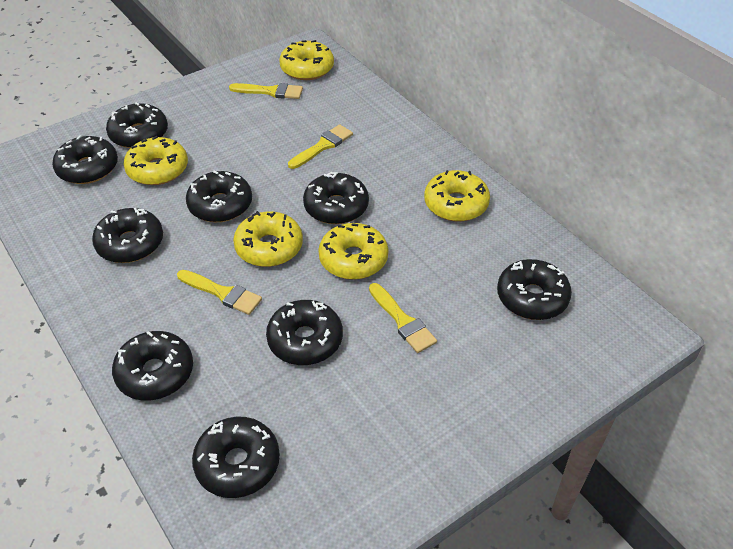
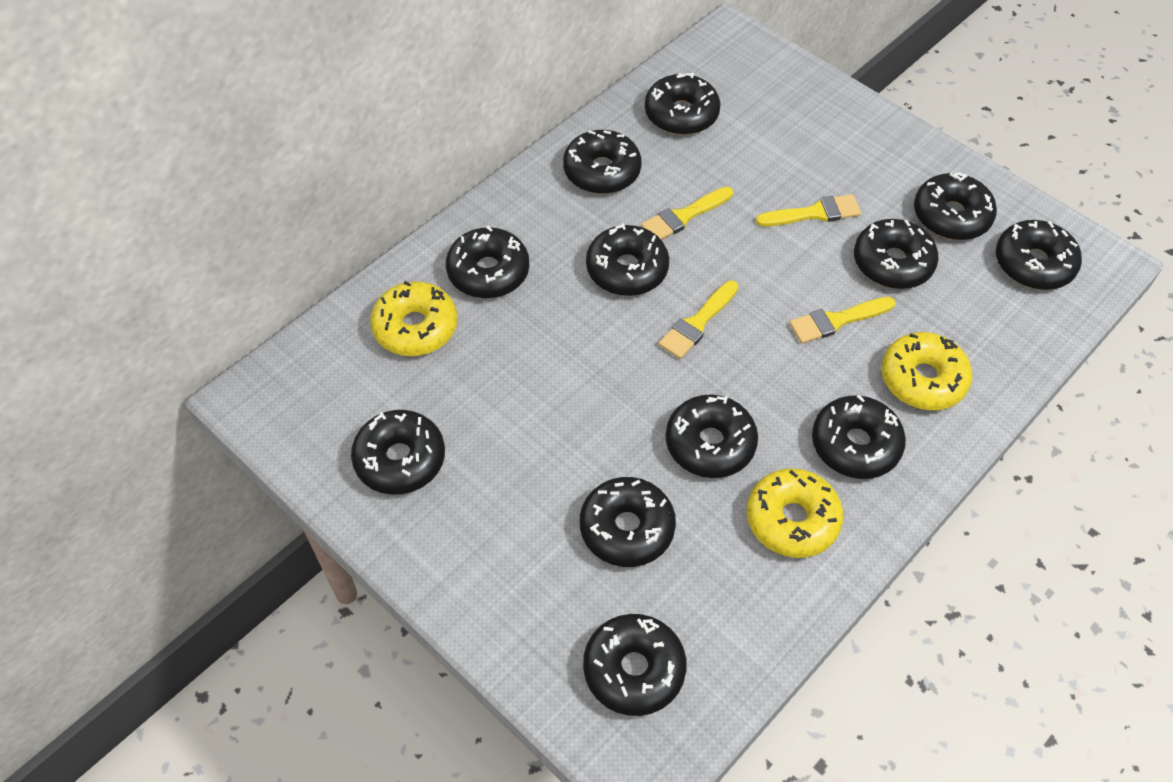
black donut: 9 -> 12
yellow donut: 5 -> 3

